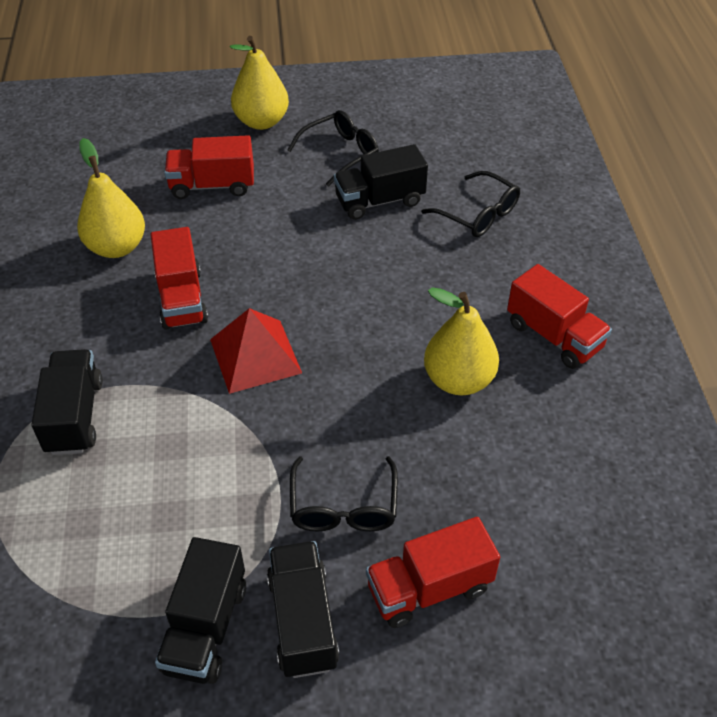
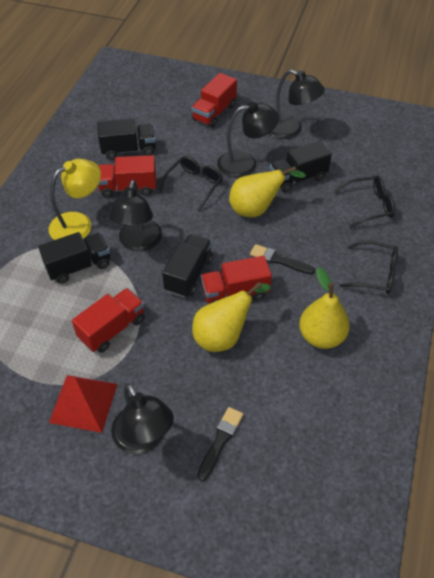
black brush: 0 -> 2
black lamp: 0 -> 4
yellow lamp: 0 -> 1

